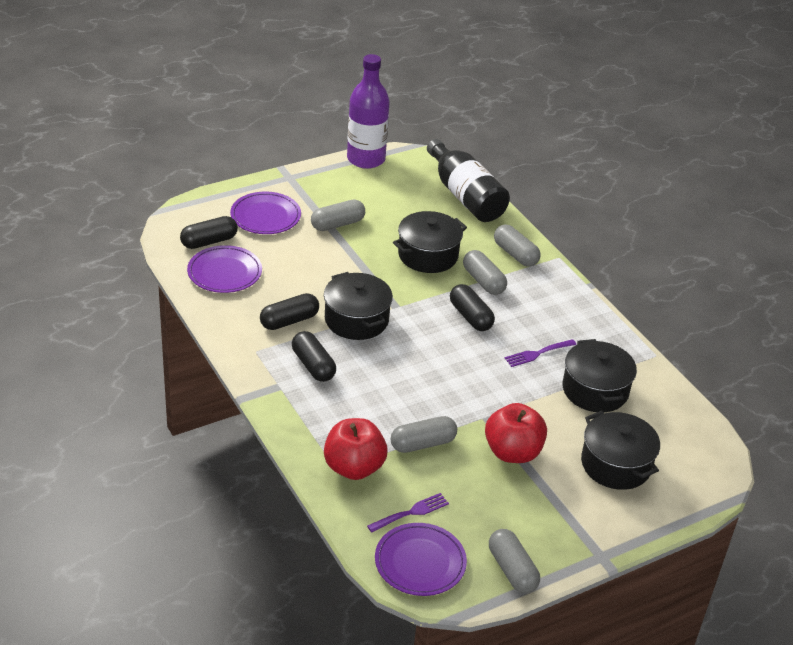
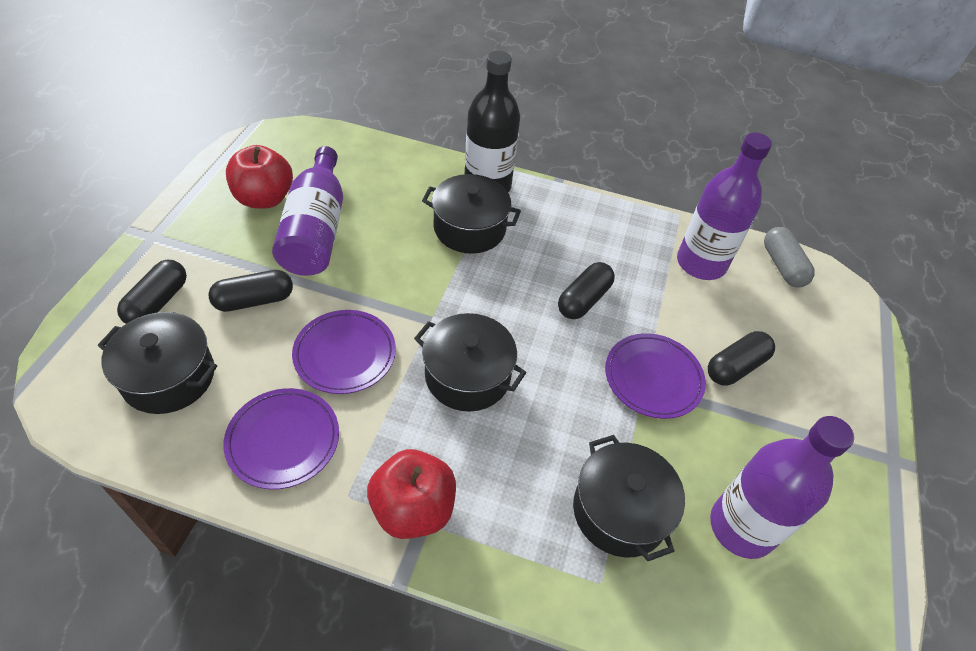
grey capsule: 5 -> 1
purple bottle: 1 -> 3
purple fork: 2 -> 0

